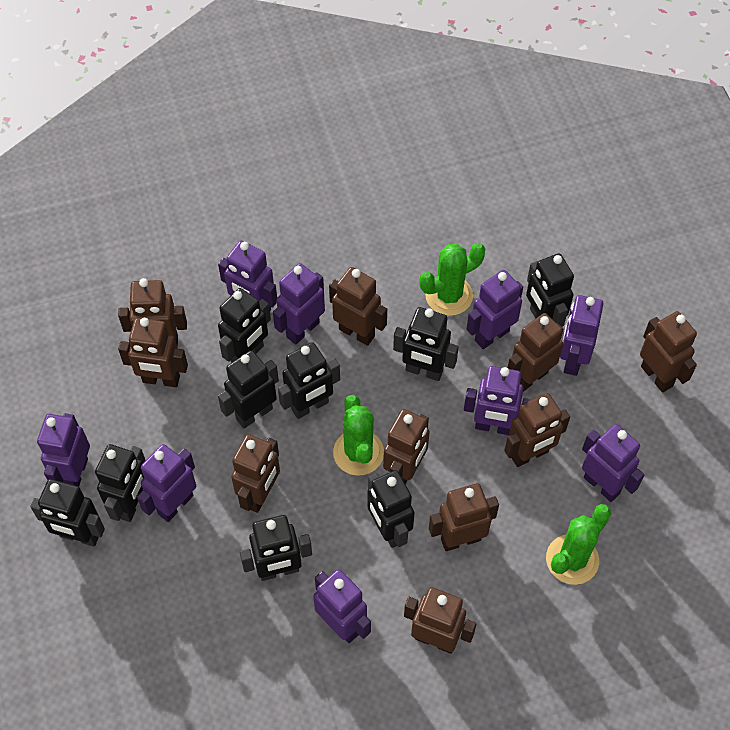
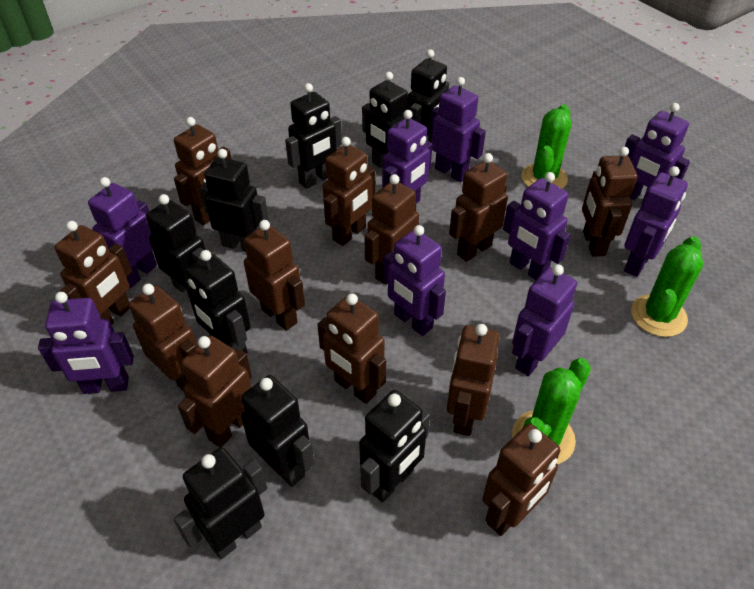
brown robot: 10 -> 12

